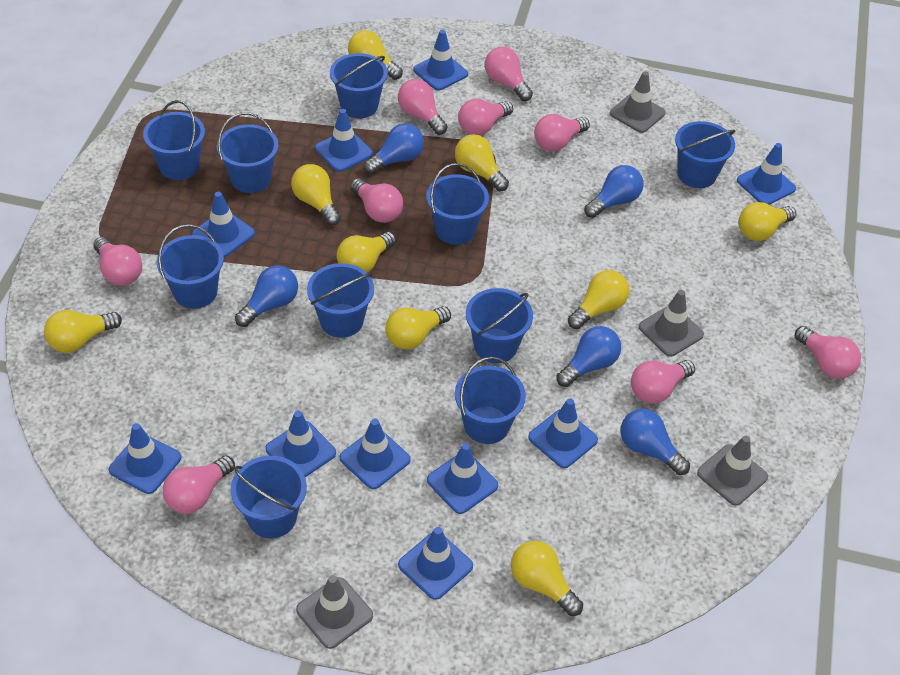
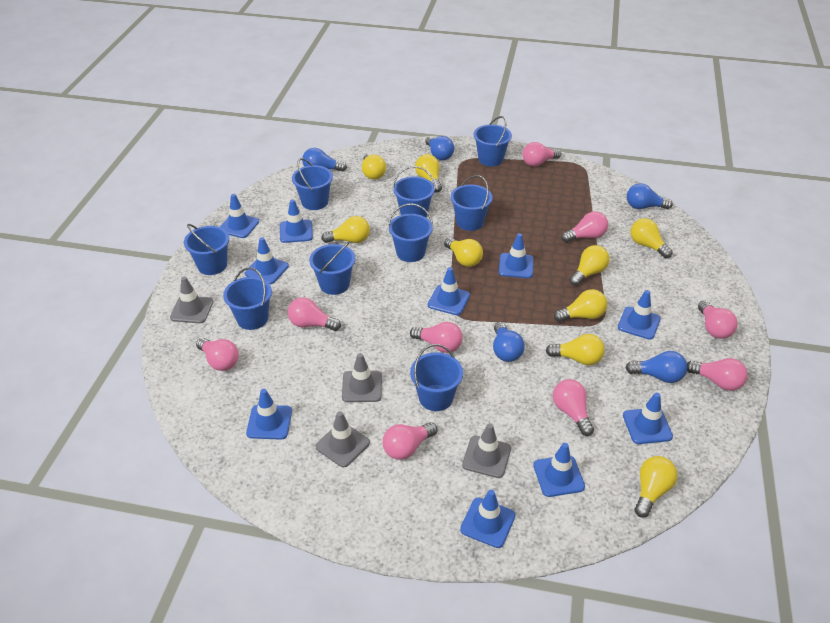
blue bucket: 10 -> 9

